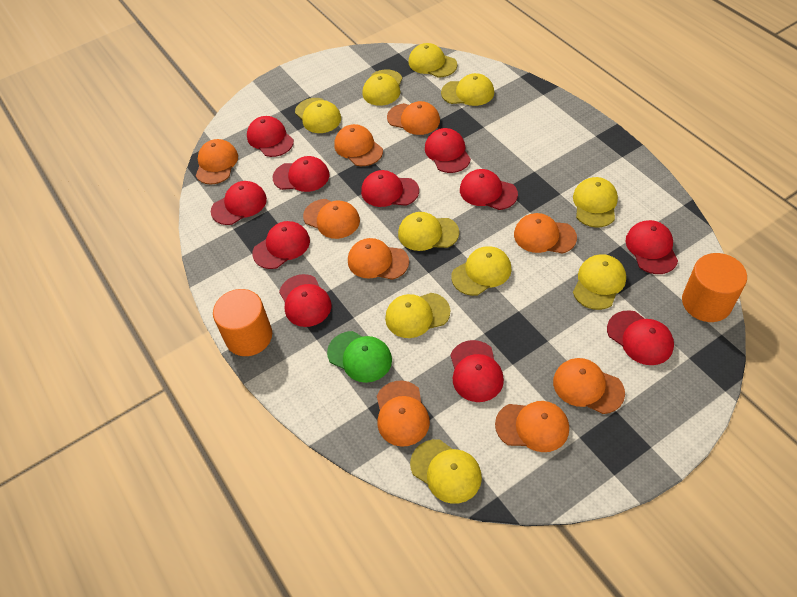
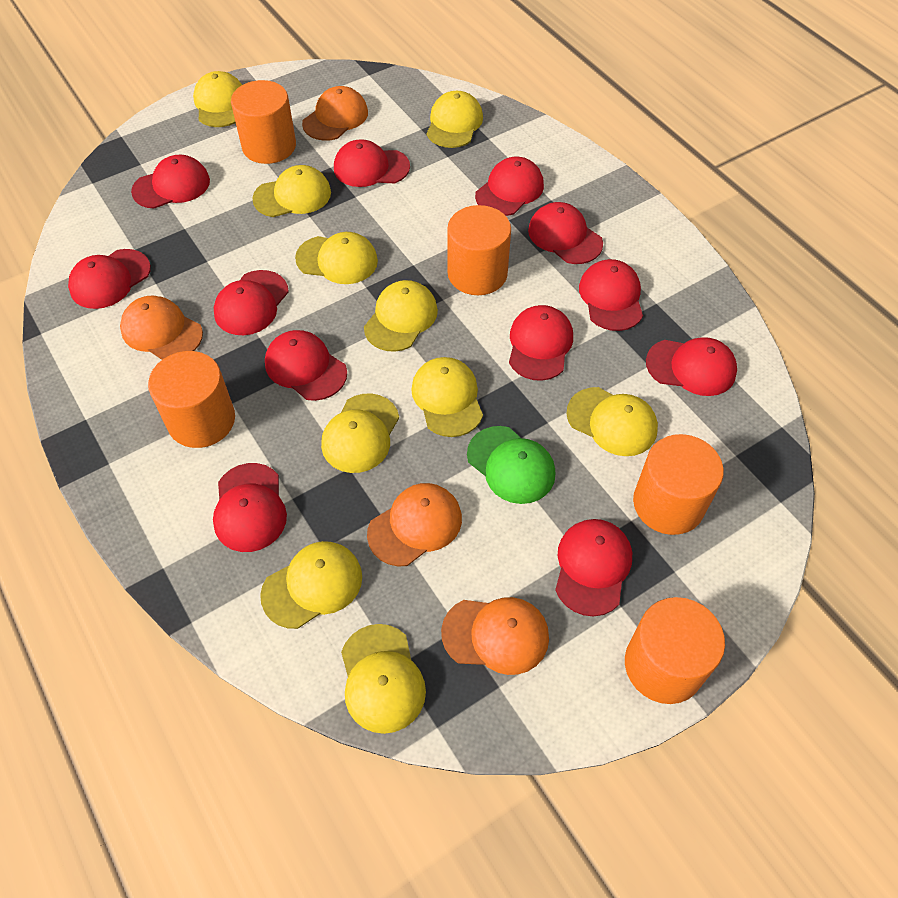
orange cap: 9 -> 4
orange cylinder: 2 -> 5
red cap: 11 -> 12

